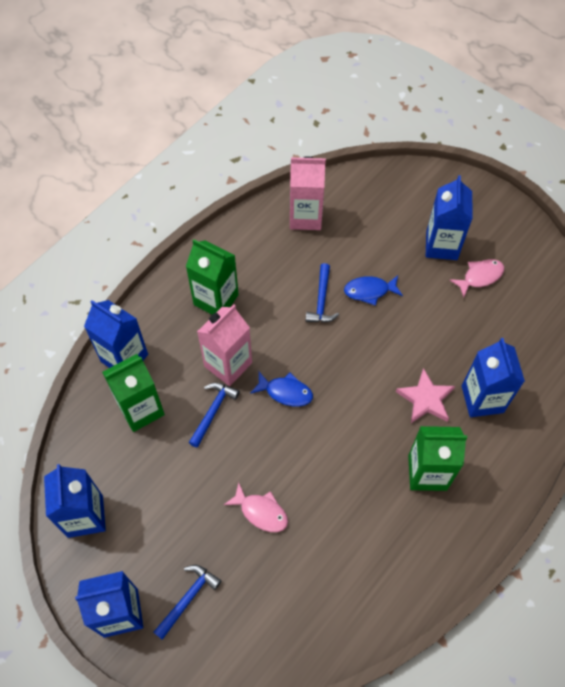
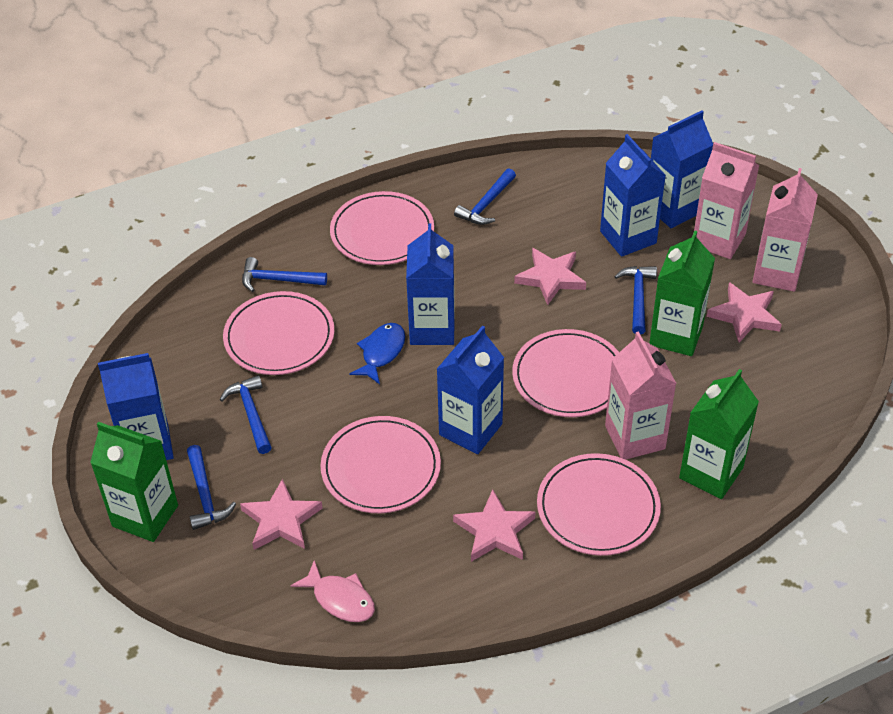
blue fish: 2 -> 1
blue hammer: 3 -> 5
pink carton: 2 -> 3
pink fish: 2 -> 1
pink plate: 0 -> 5
pink star: 1 -> 4

